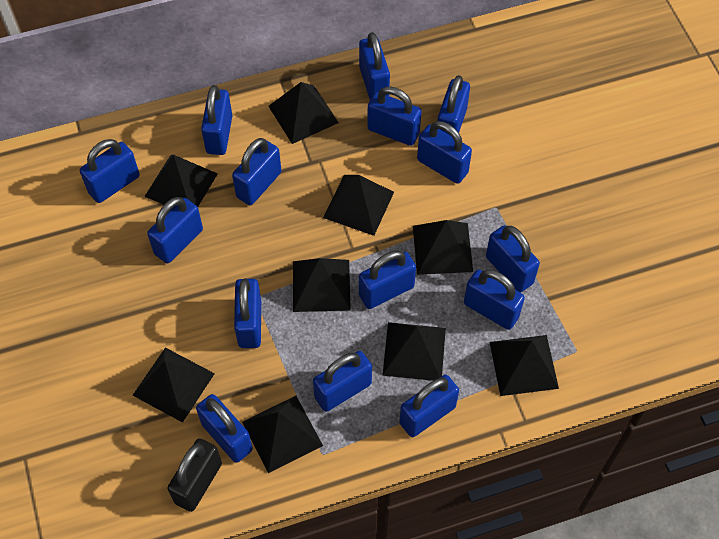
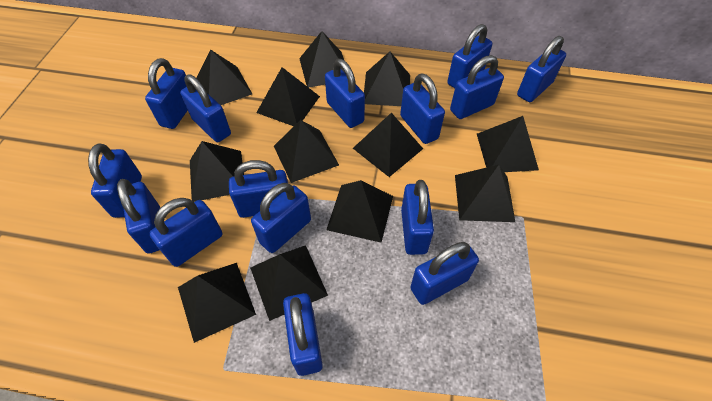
black padlock: 1 -> 0
black pyramid: 9 -> 12

